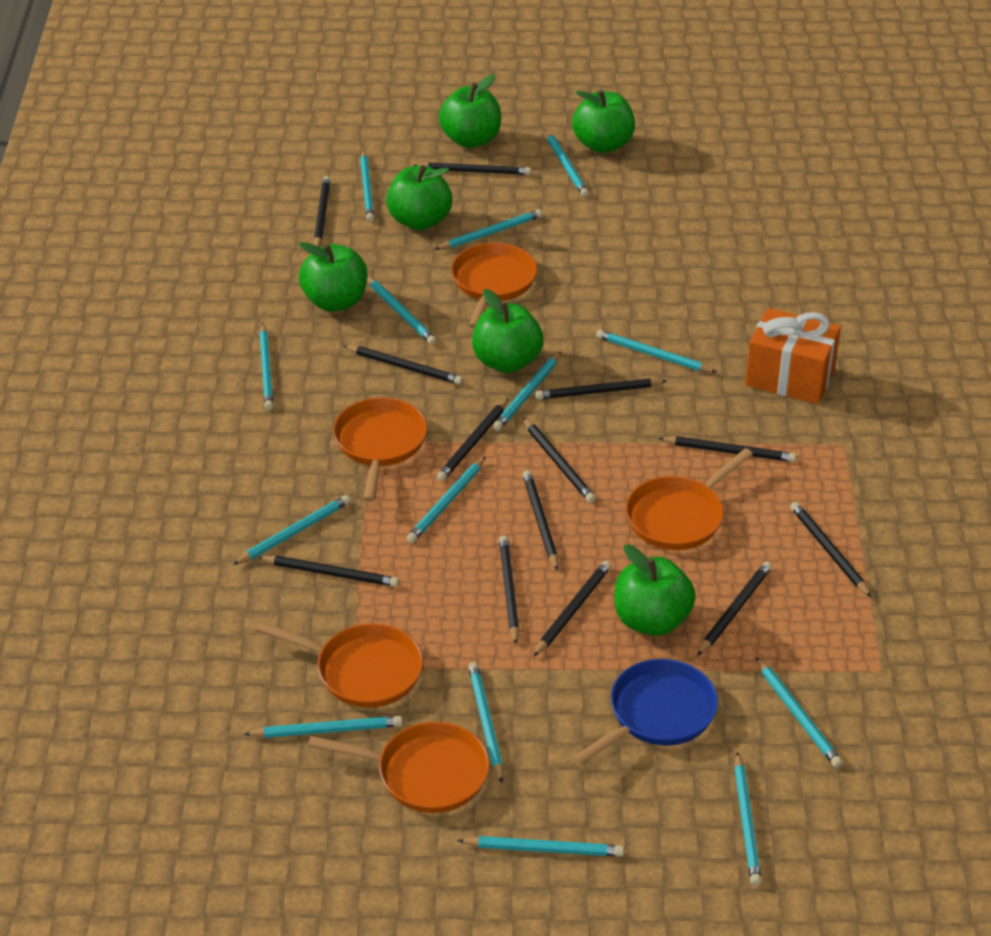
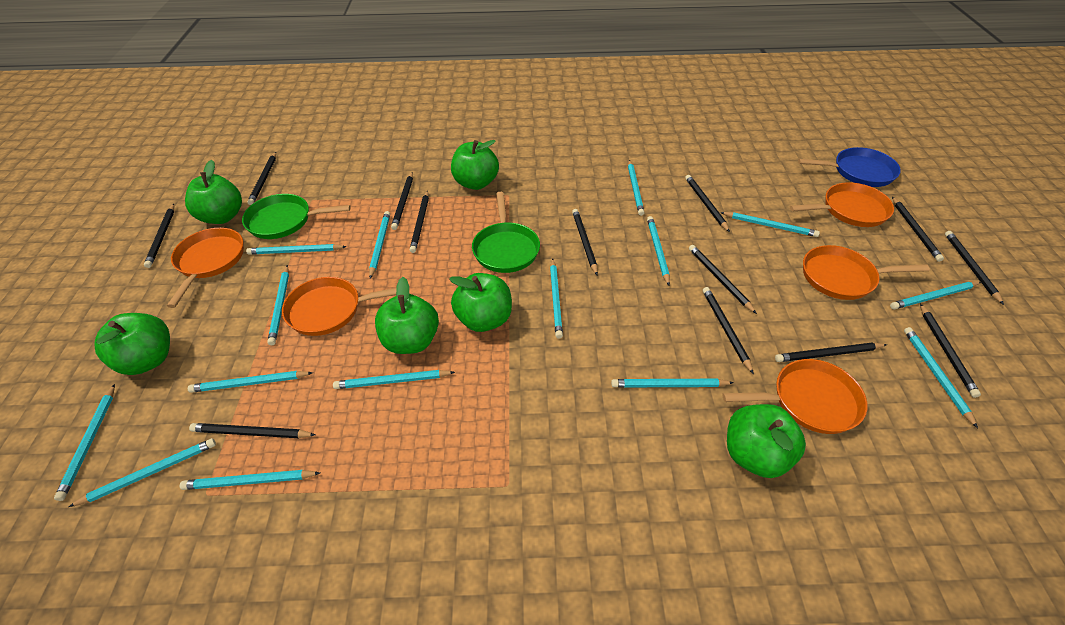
green pan: 0 -> 2
orange gift: 1 -> 0
turquoise pencil: 14 -> 15

